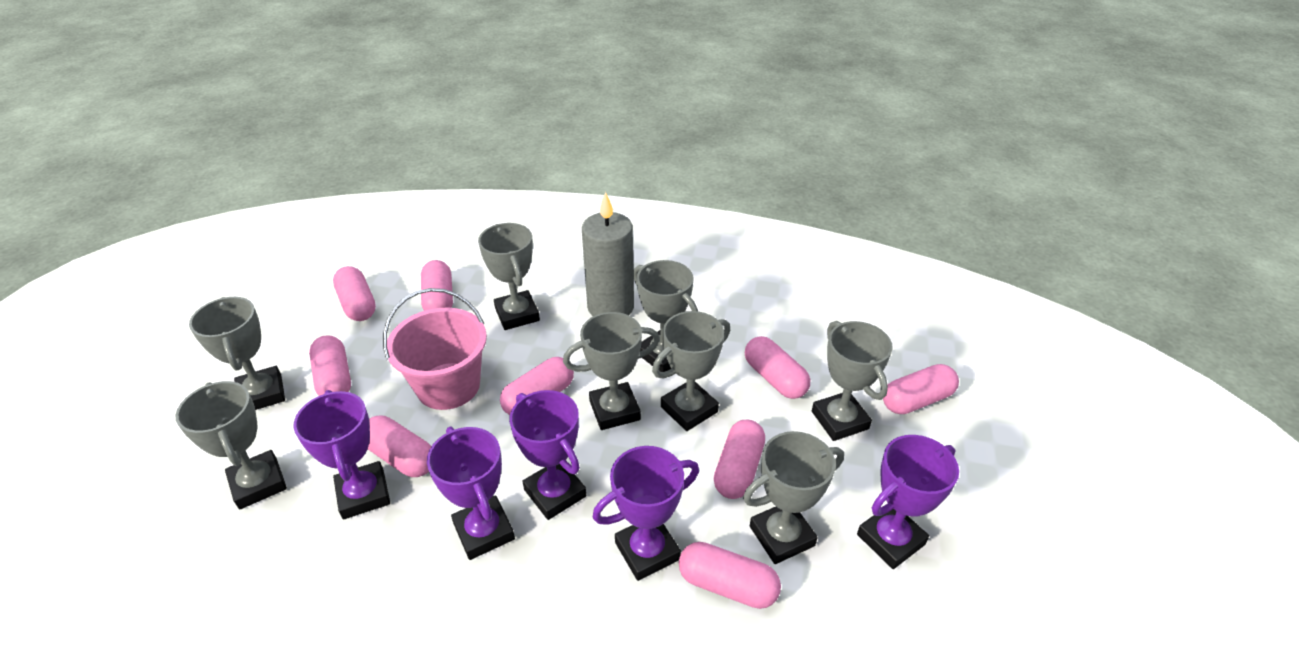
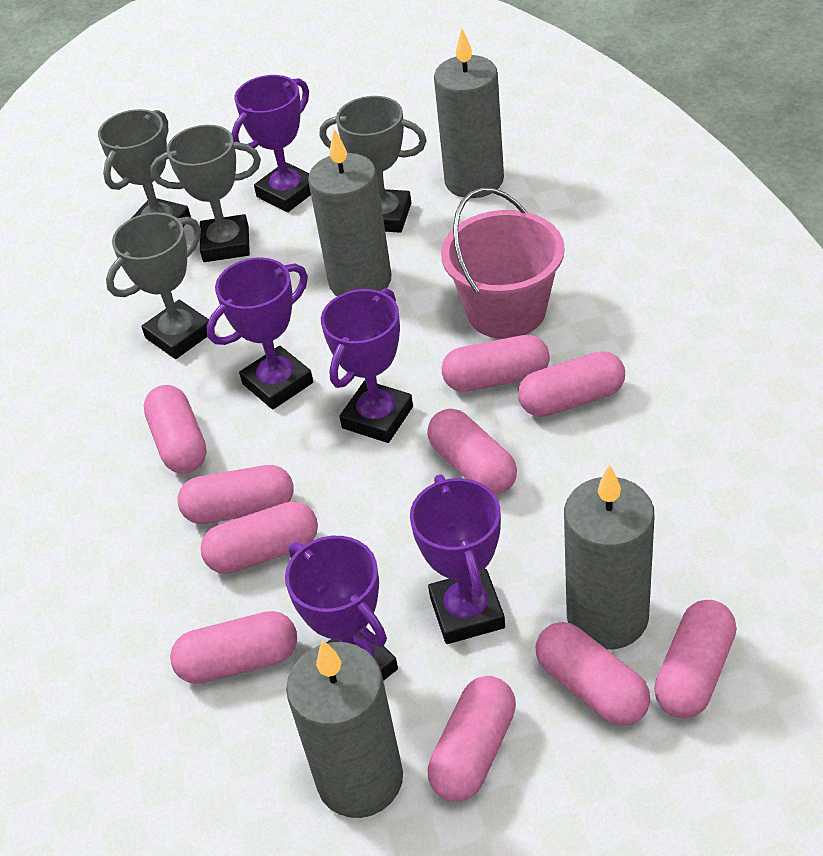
grey candle: 1 -> 4
grey trophy: 8 -> 4
pink capsule: 9 -> 10

